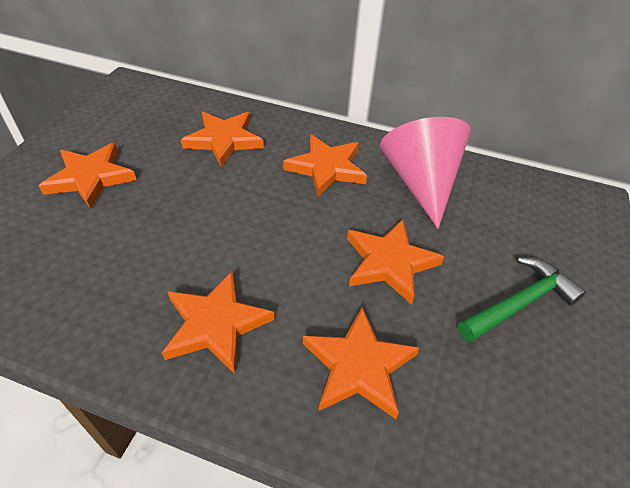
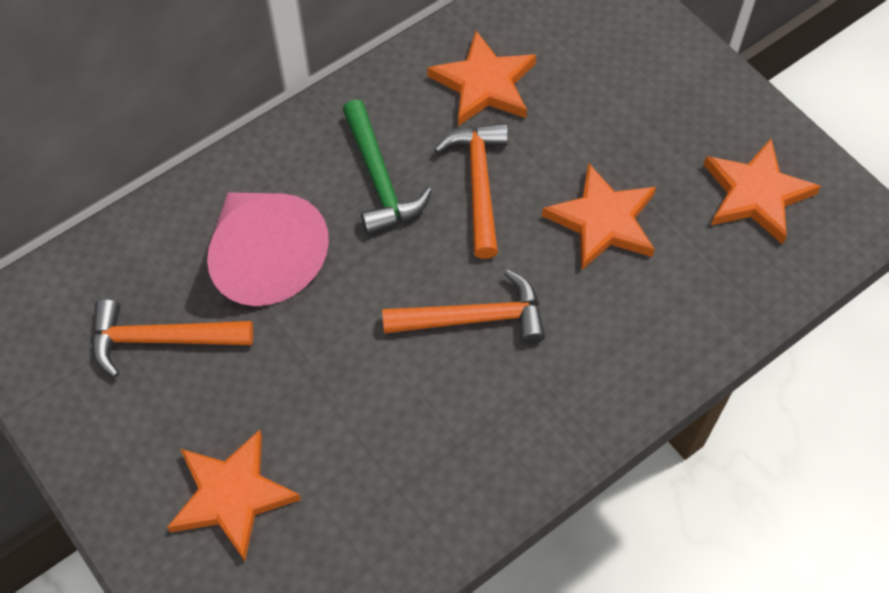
orange hammer: 0 -> 3
orange star: 6 -> 4

